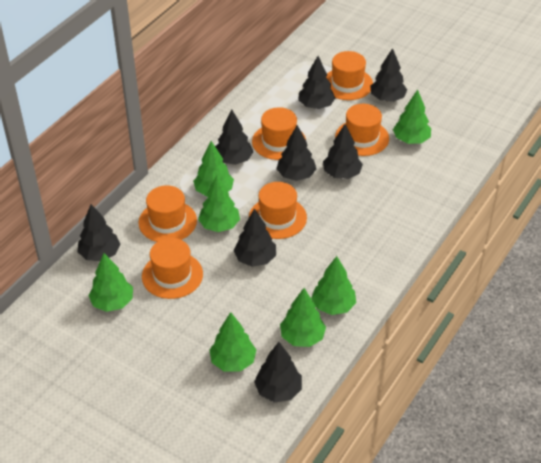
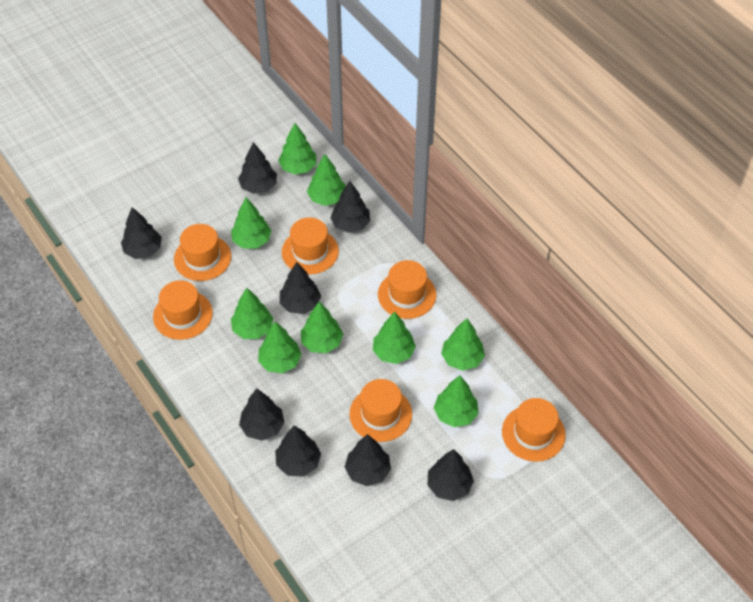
green tree: 7 -> 9

